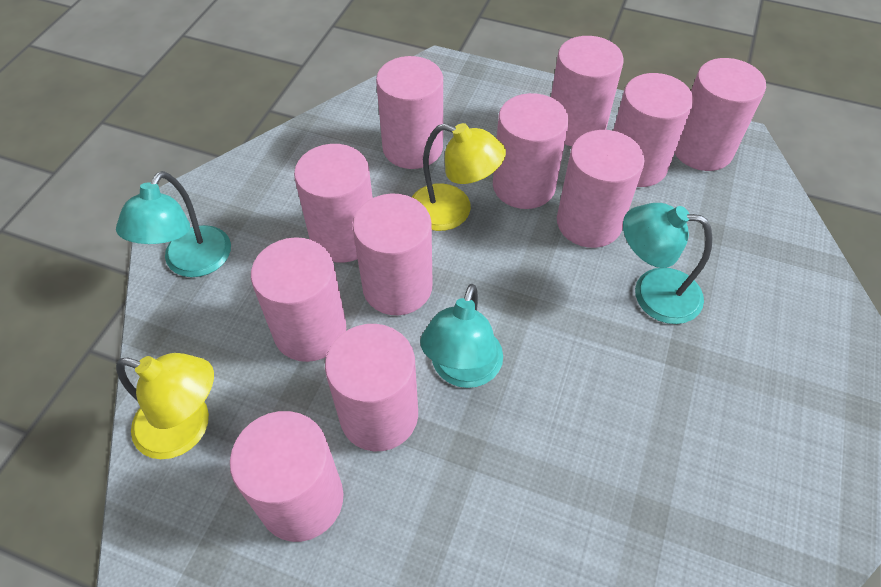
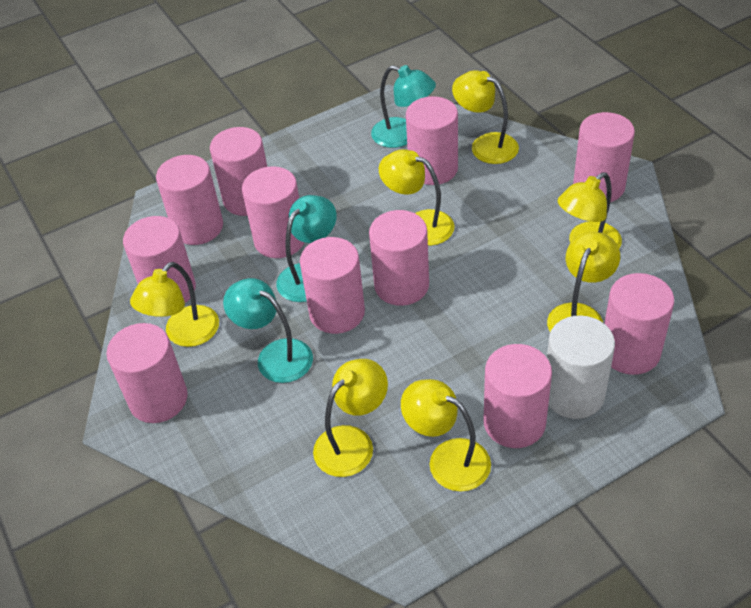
white cylinder: 0 -> 1
yellow lamp: 2 -> 7

